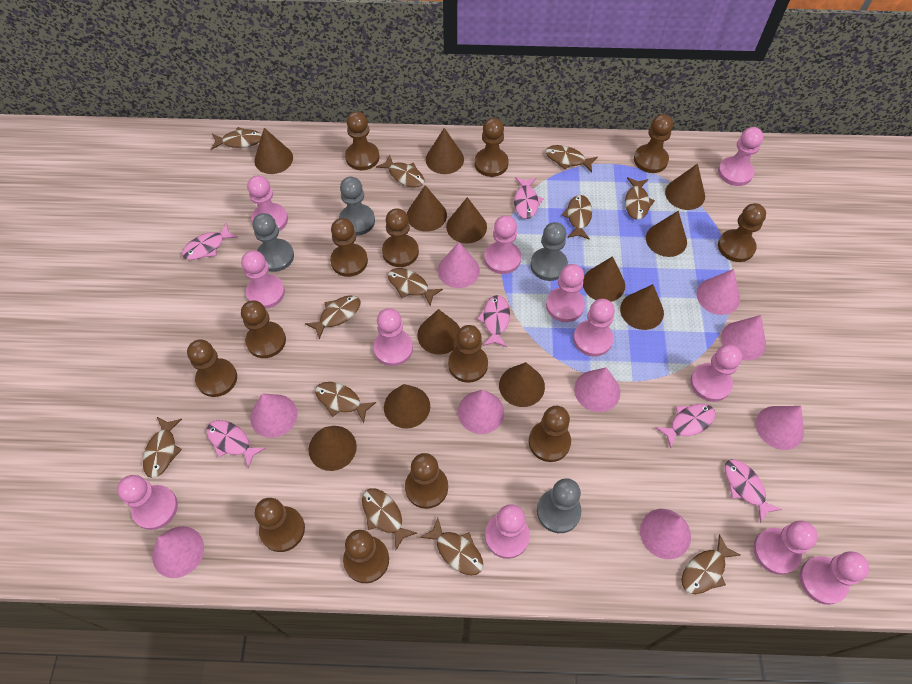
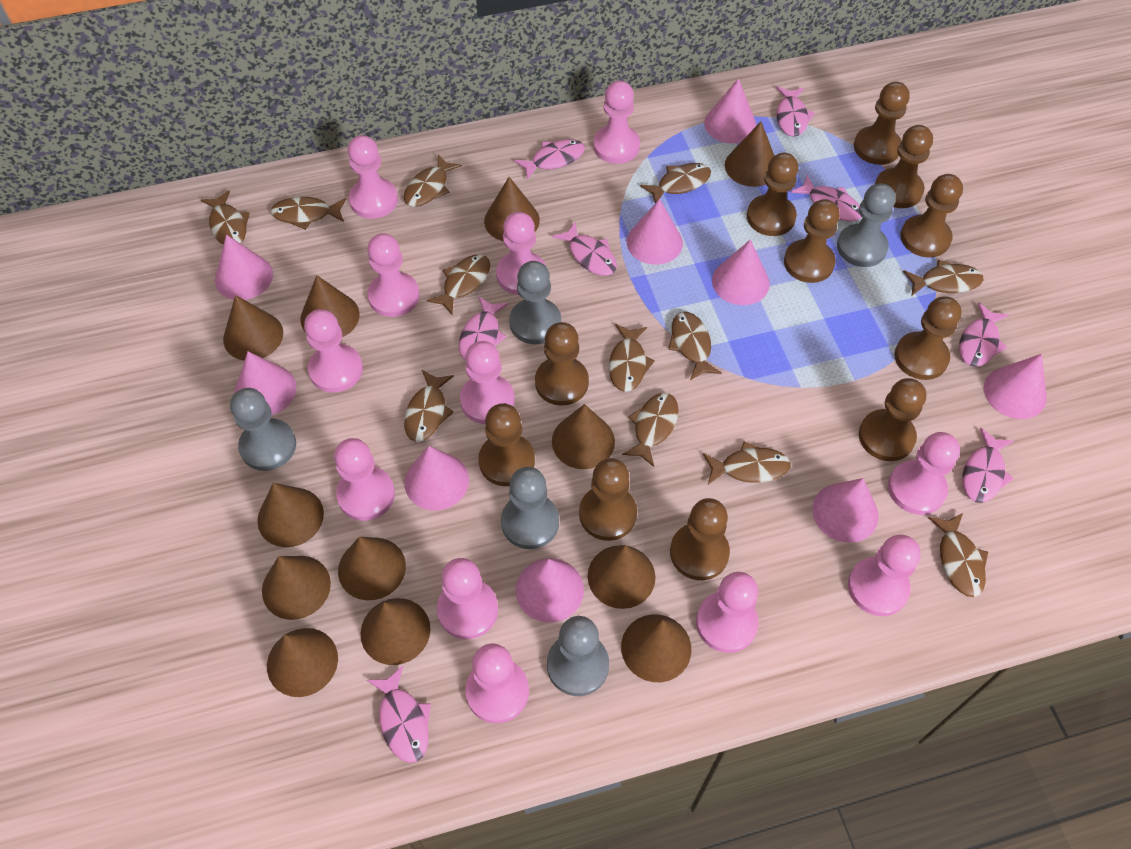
brown pawn: 13 -> 11
grey pawn: 4 -> 5
pink fish: 6 -> 8

